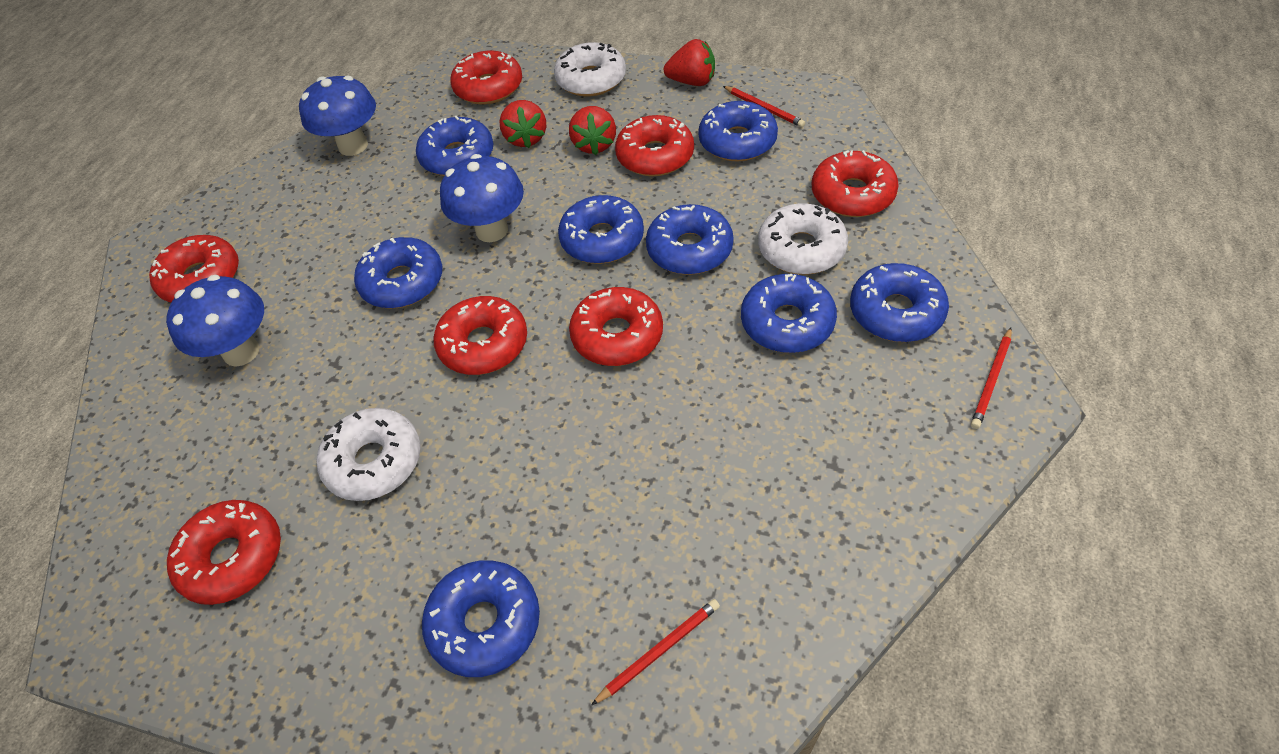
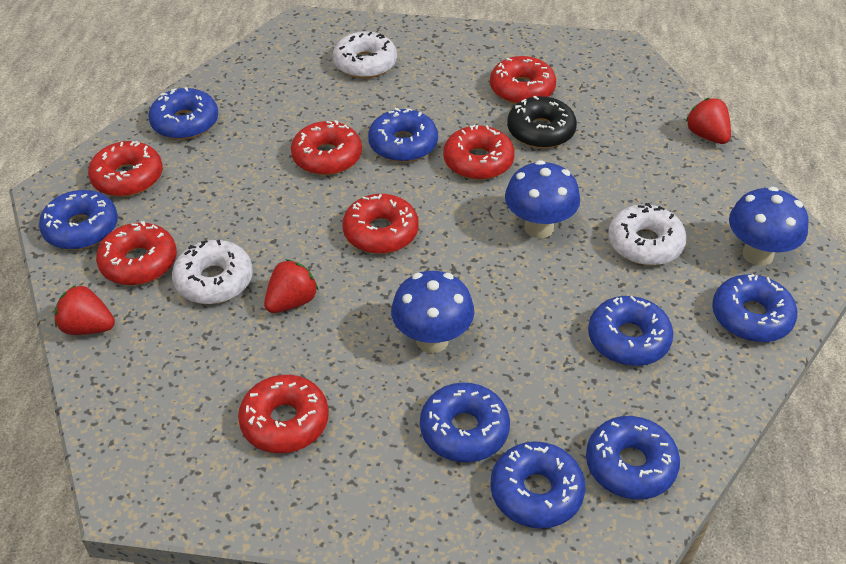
black donut: 0 -> 1
red pencil: 3 -> 0

